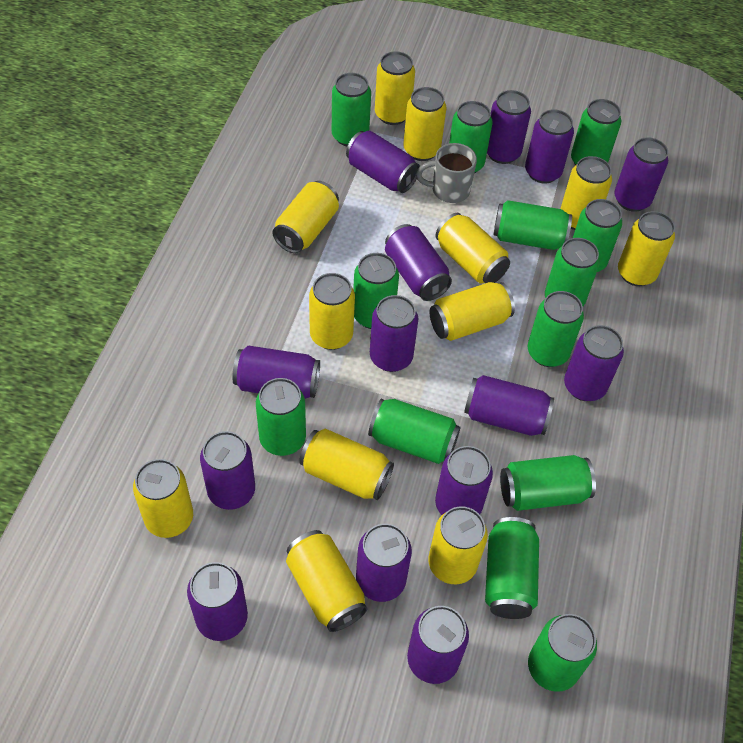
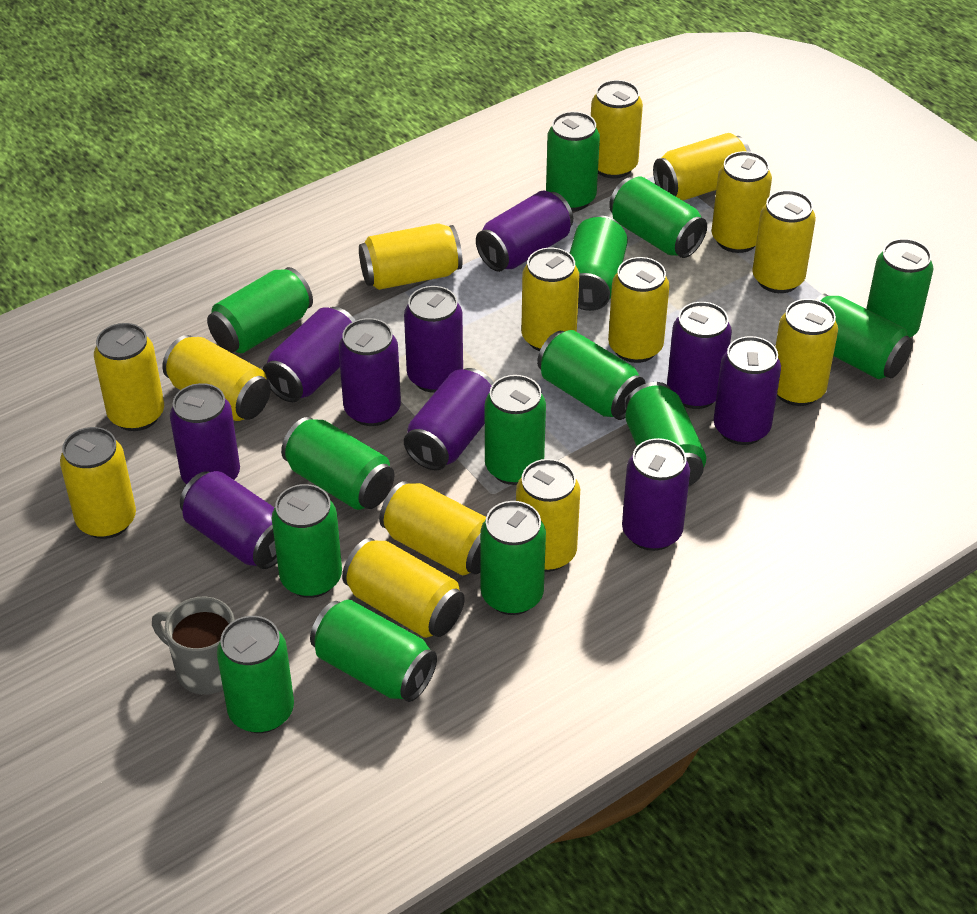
green can: 13 -> 14
purple can: 14 -> 10
yellow can: 12 -> 14

